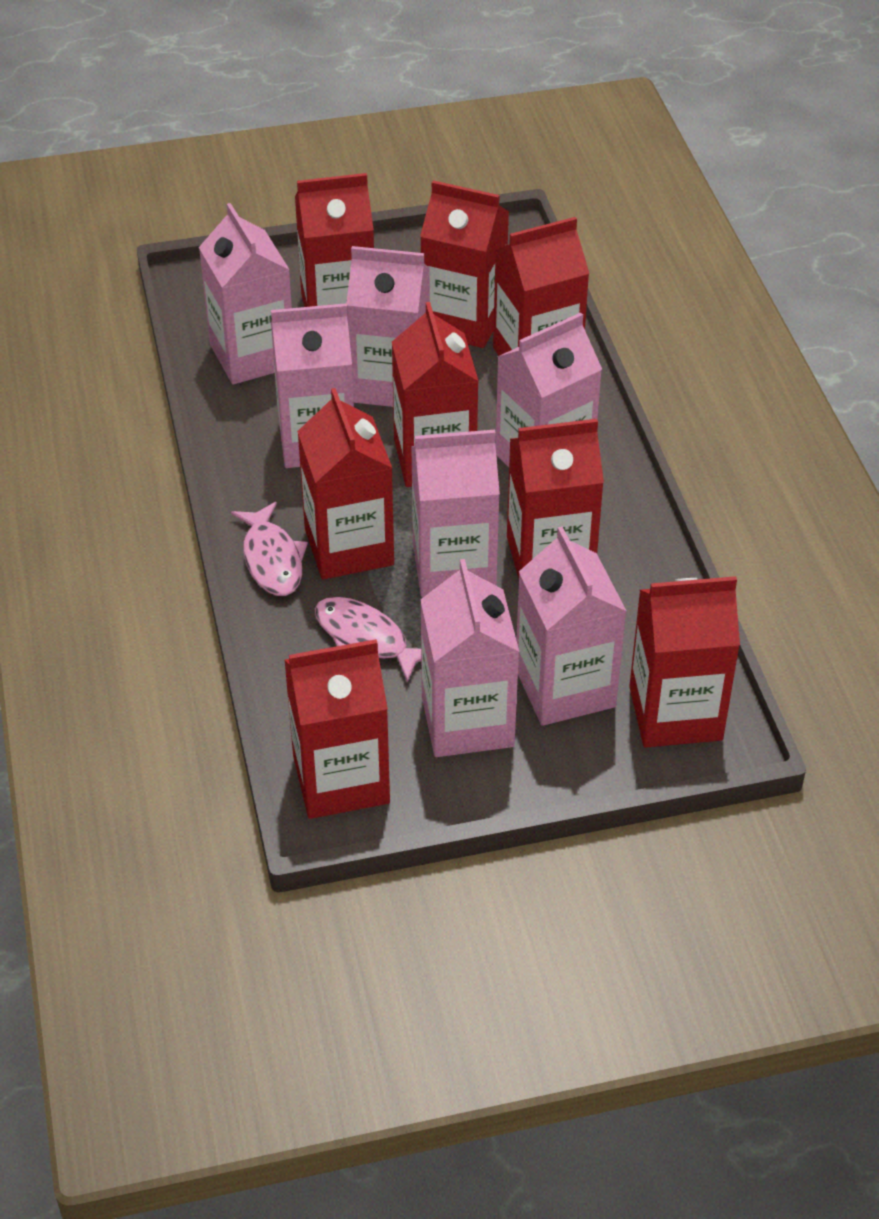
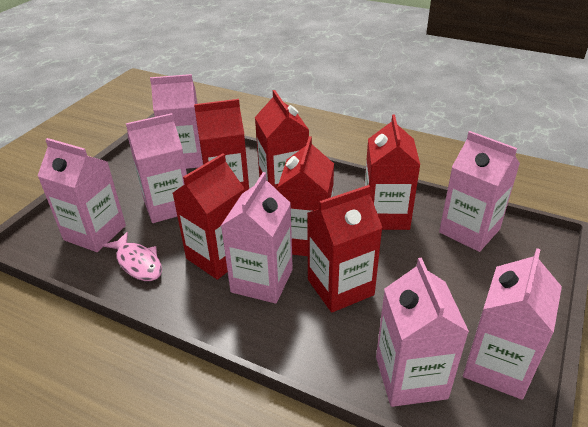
pink fish: 2 -> 1
red carton: 8 -> 6

